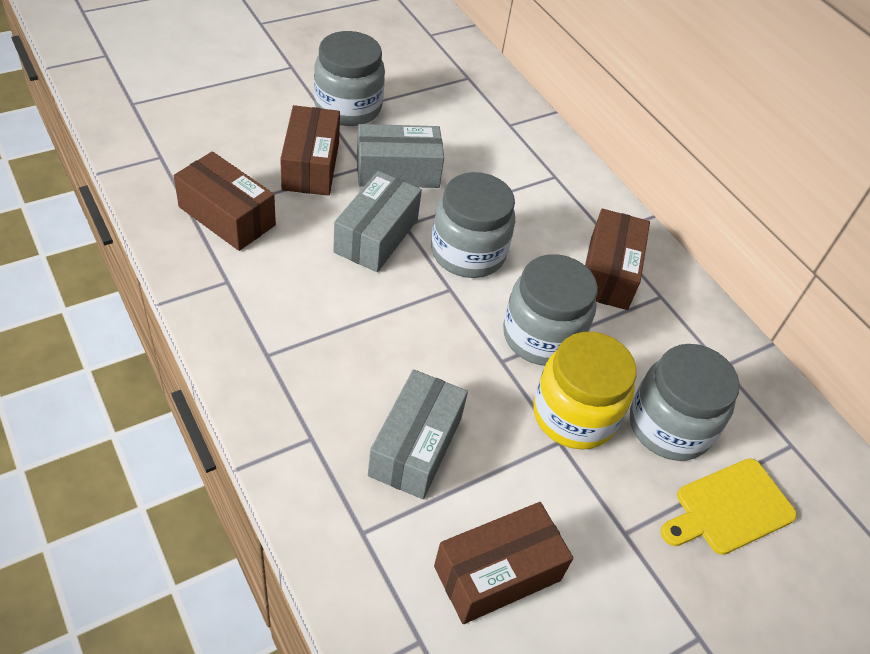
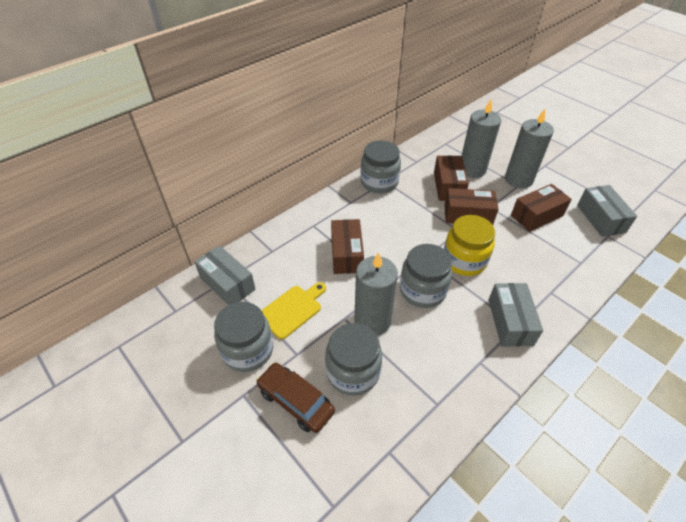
brown car: 0 -> 1
grey candle: 0 -> 3

